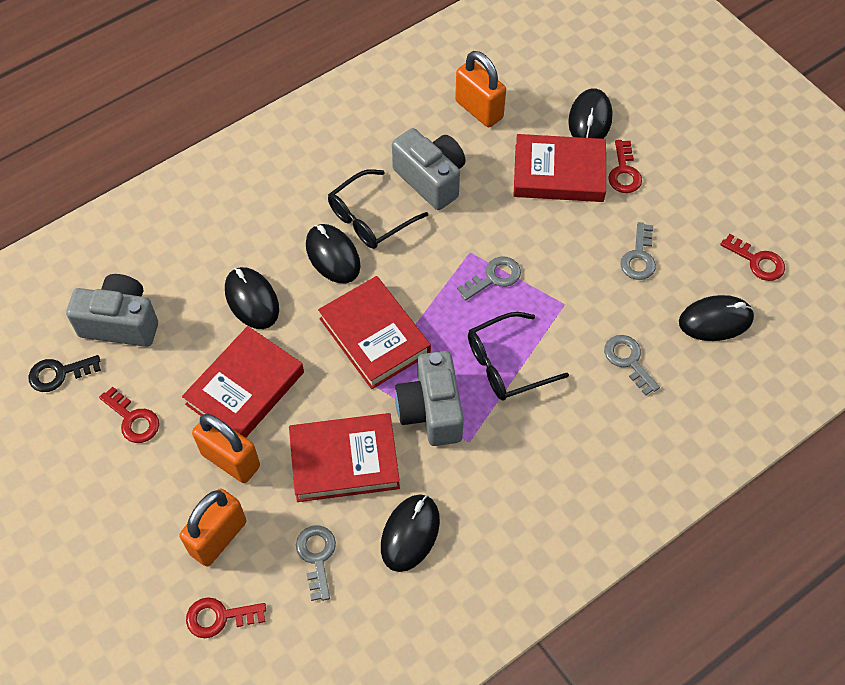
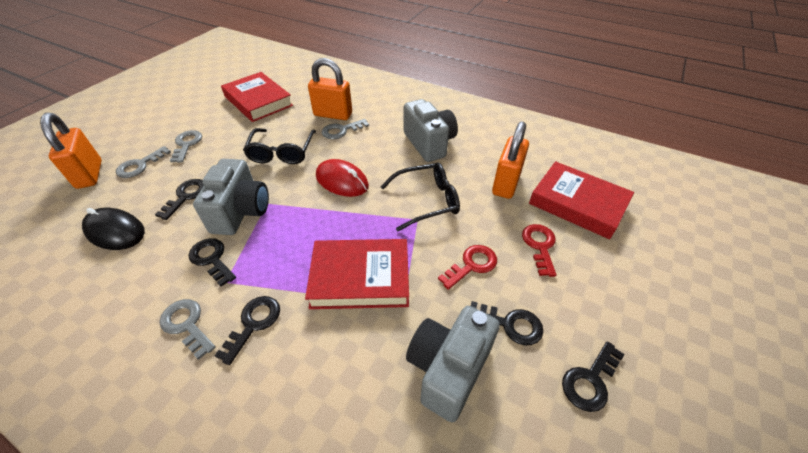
black key: 1 -> 5
black mouse: 5 -> 1
red book: 4 -> 3
red key: 4 -> 2
red mouse: 0 -> 1

